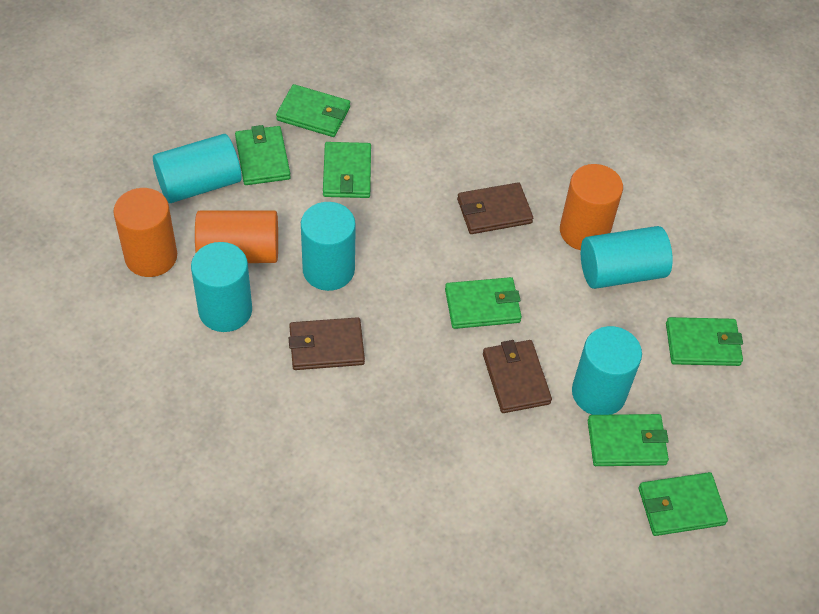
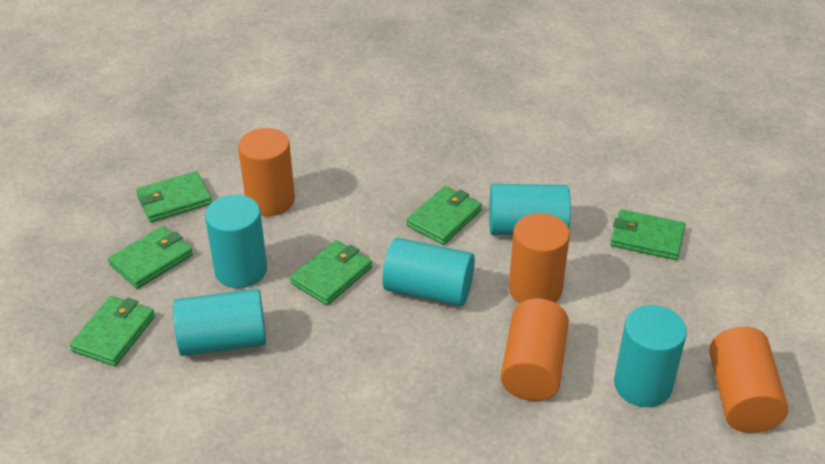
brown wallet: 3 -> 0
green wallet: 7 -> 6
orange cylinder: 3 -> 4

